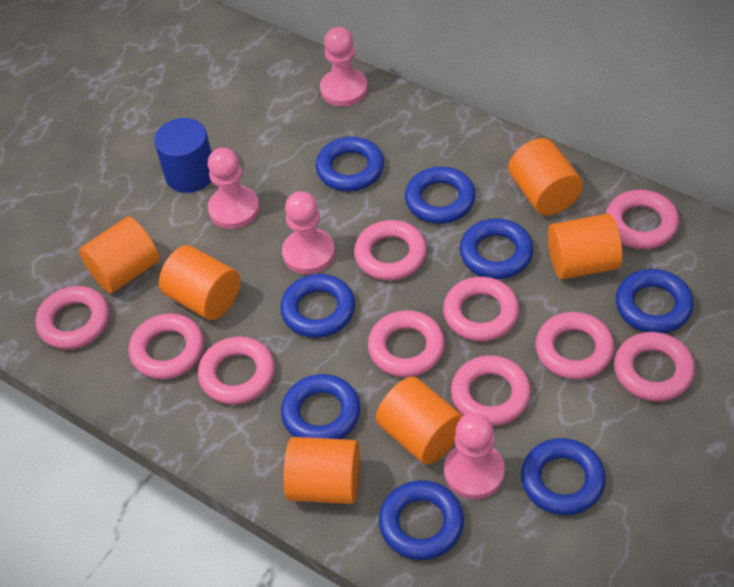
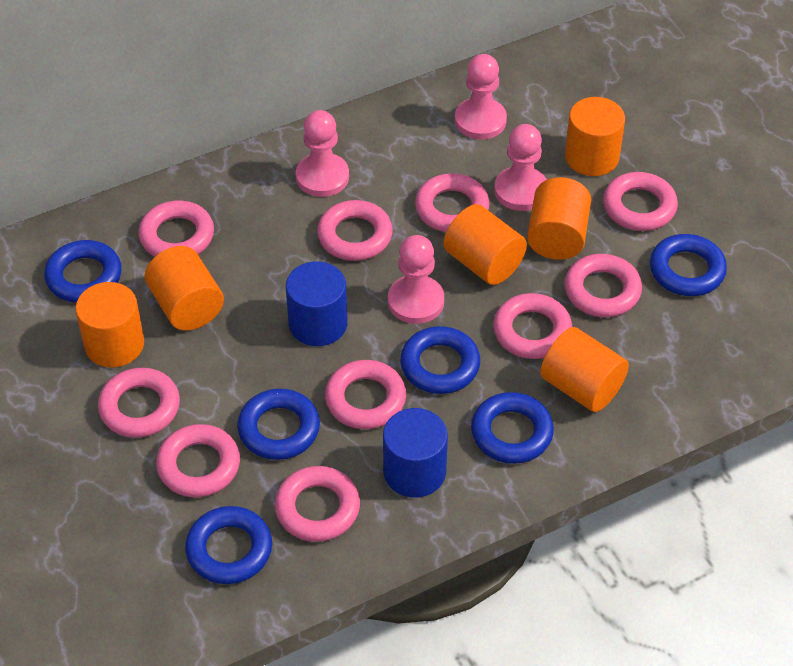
blue cylinder: 1 -> 2
blue ring: 8 -> 6

